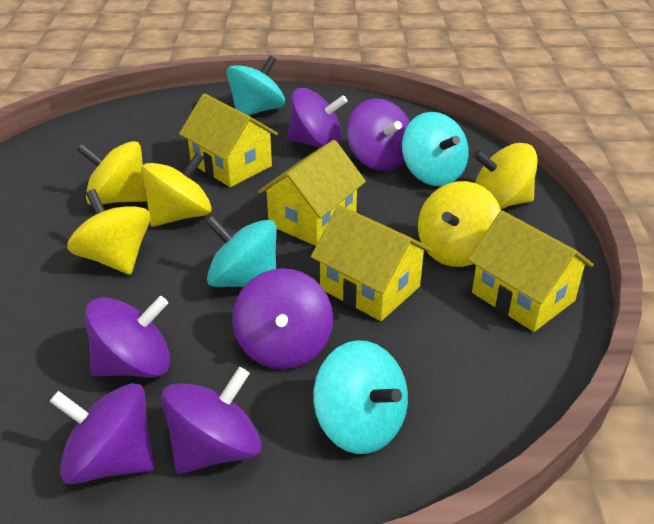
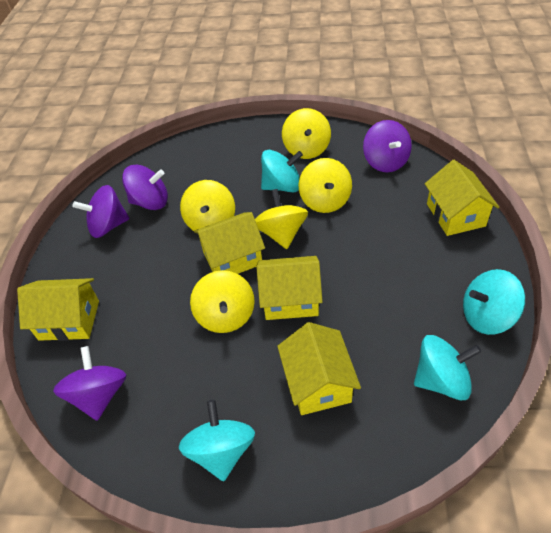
purple spinning top: 6 -> 4
yellow house: 4 -> 5

